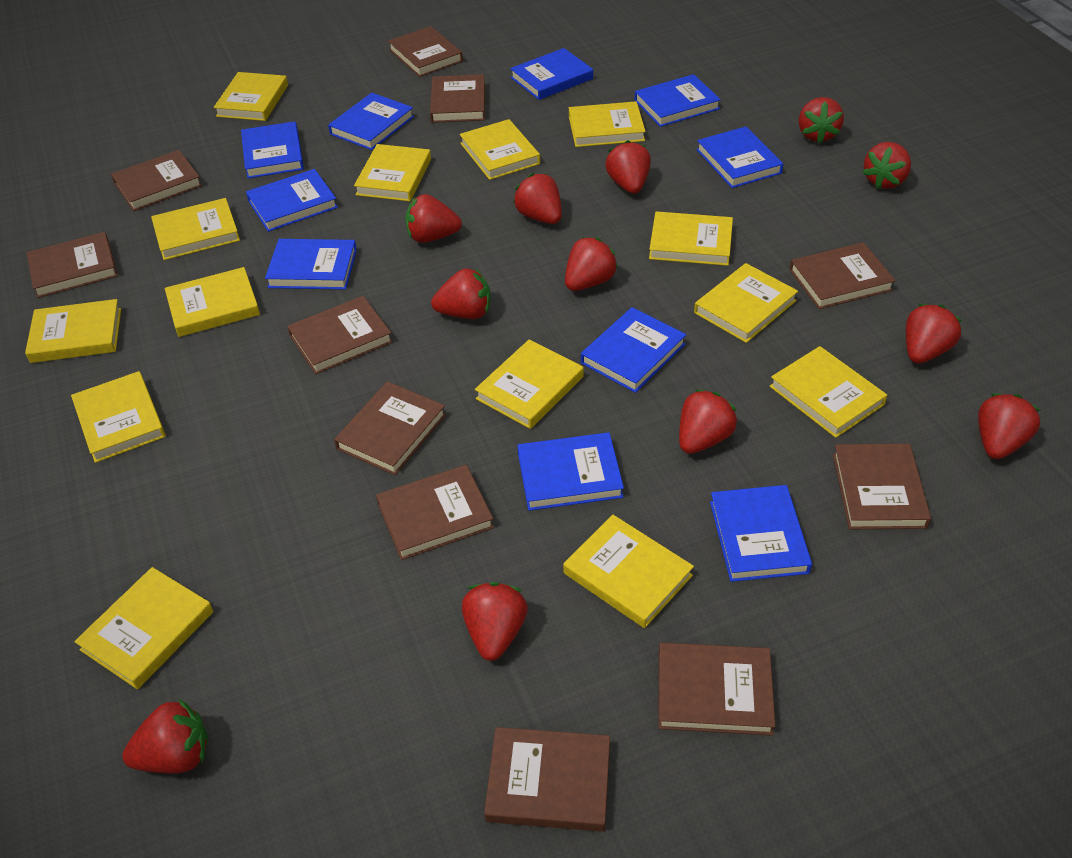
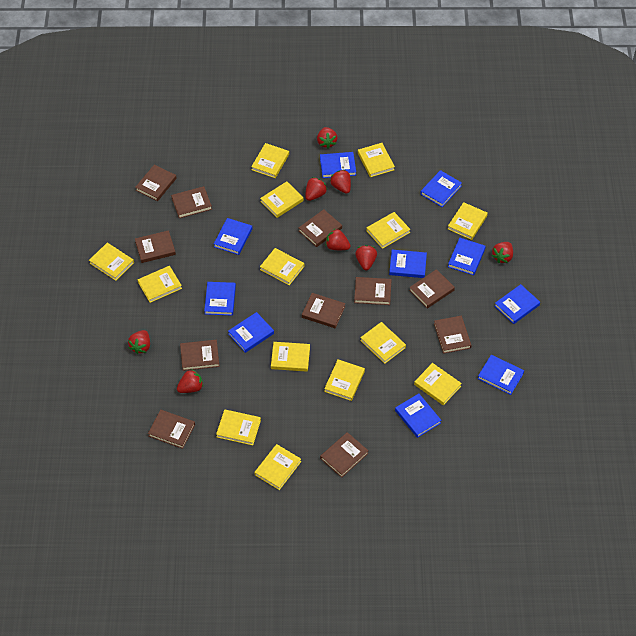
red strawberry: 12 -> 8

